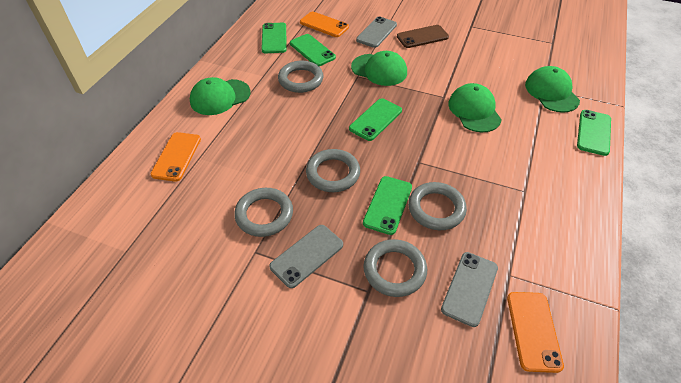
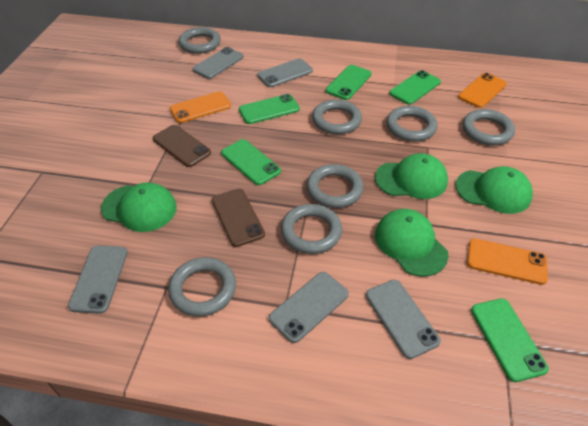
brown phone: 1 -> 2
grey phone: 3 -> 5
grey ring: 5 -> 7

